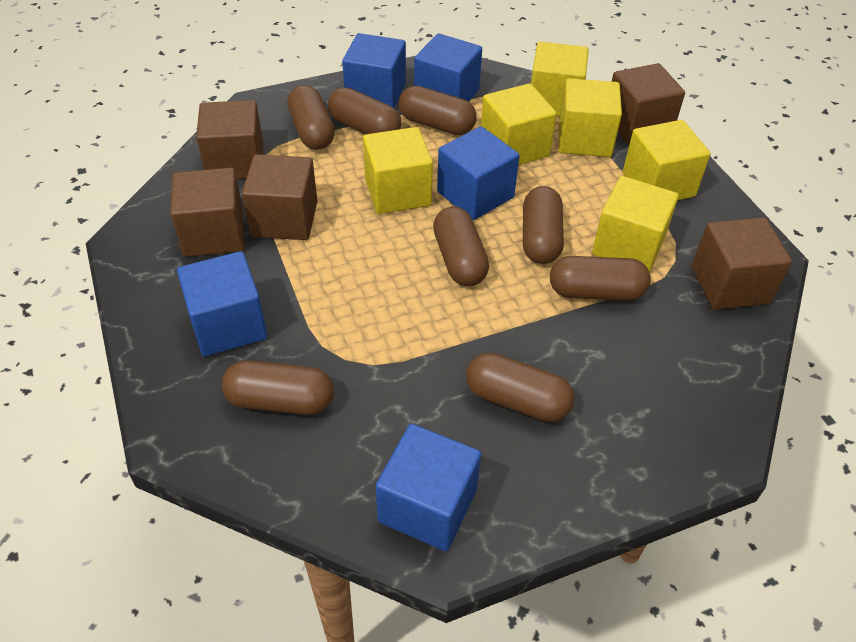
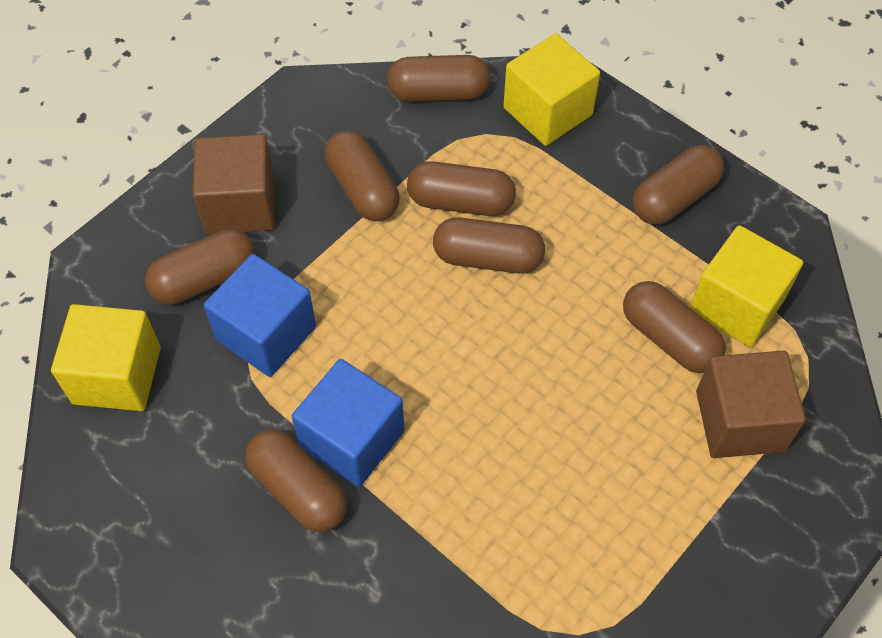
blue cube: 5 -> 2
brown cube: 5 -> 2
yellow cube: 6 -> 3

